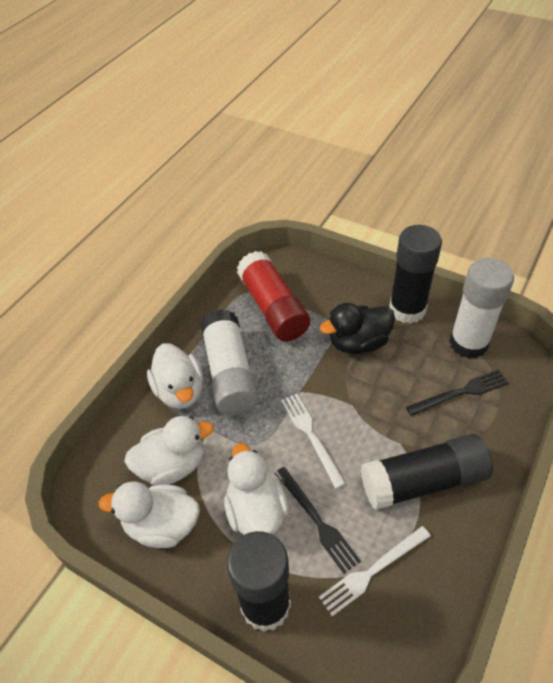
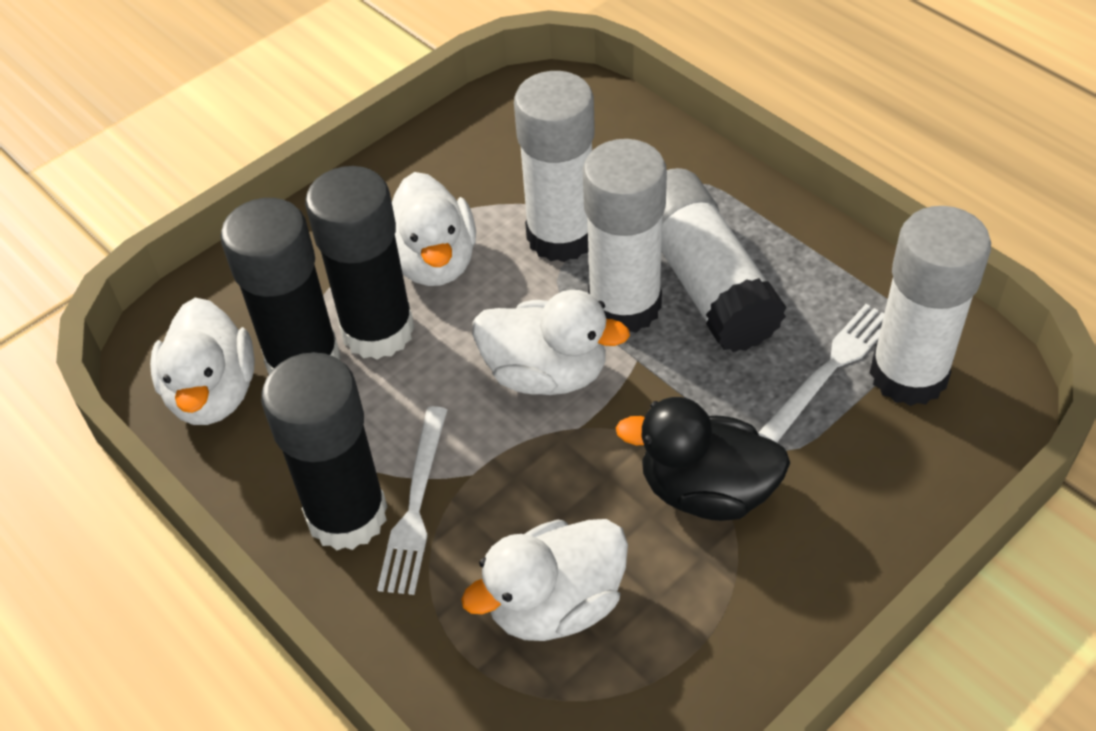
black fork: 2 -> 0
red glue stick: 1 -> 0
white glue stick: 2 -> 4

